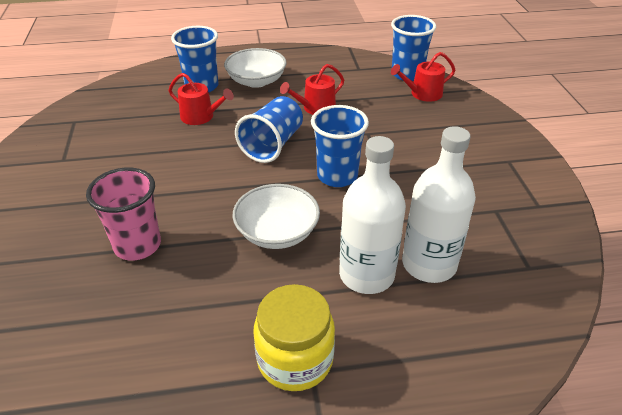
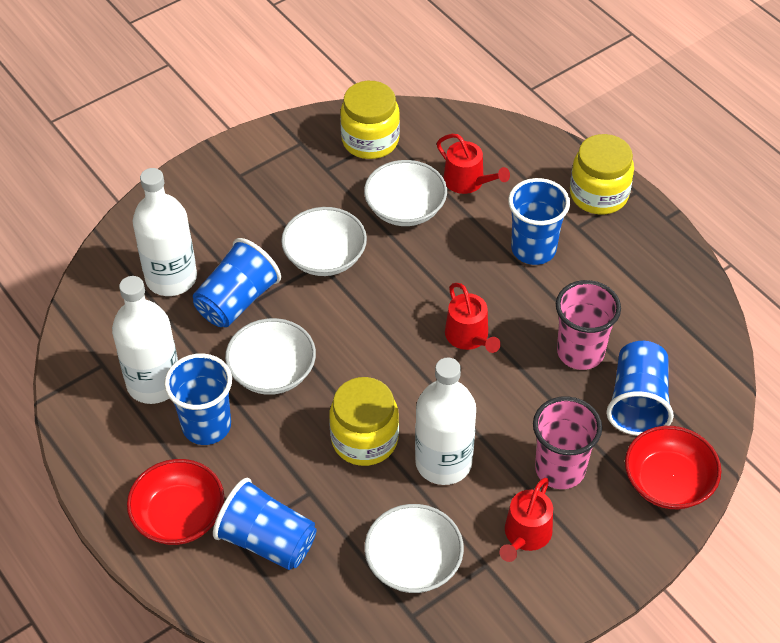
blue cup: 4 -> 5
pink cup: 1 -> 2
red bowl: 0 -> 2
white bottle: 2 -> 3
white bowl: 2 -> 4
yellow jar: 1 -> 3

